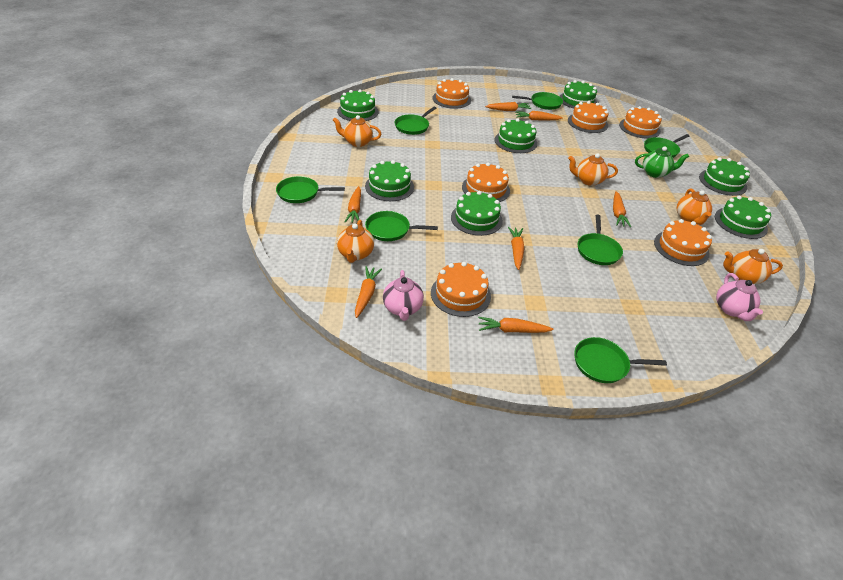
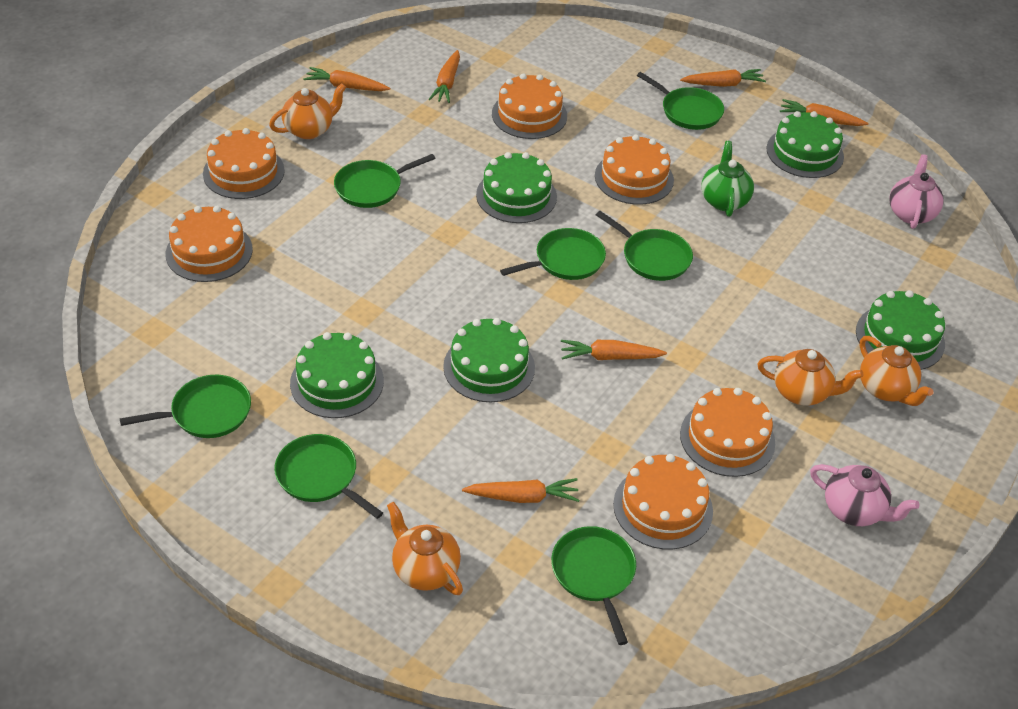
green cake: 7 -> 5
orange carrot: 7 -> 6
orange teapot: 5 -> 4

